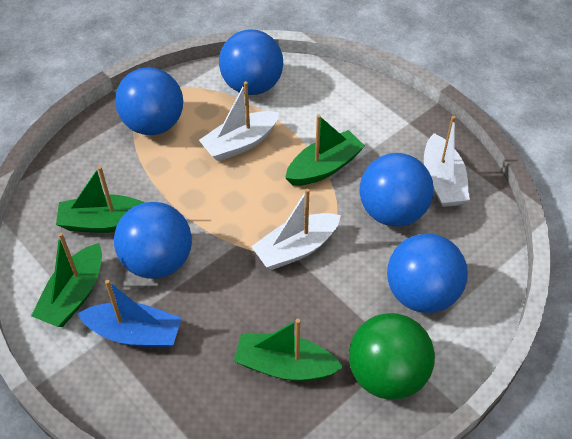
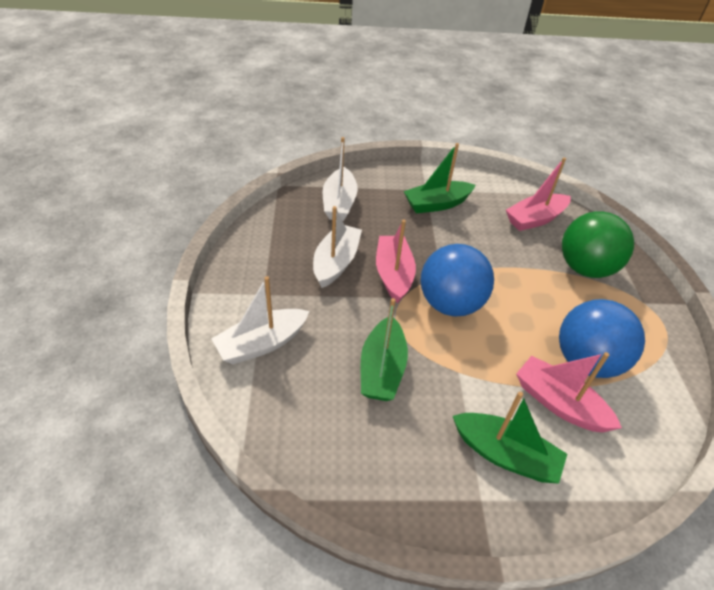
blue ball: 5 -> 2
blue boat: 1 -> 0
green boat: 4 -> 3
pink boat: 0 -> 3

